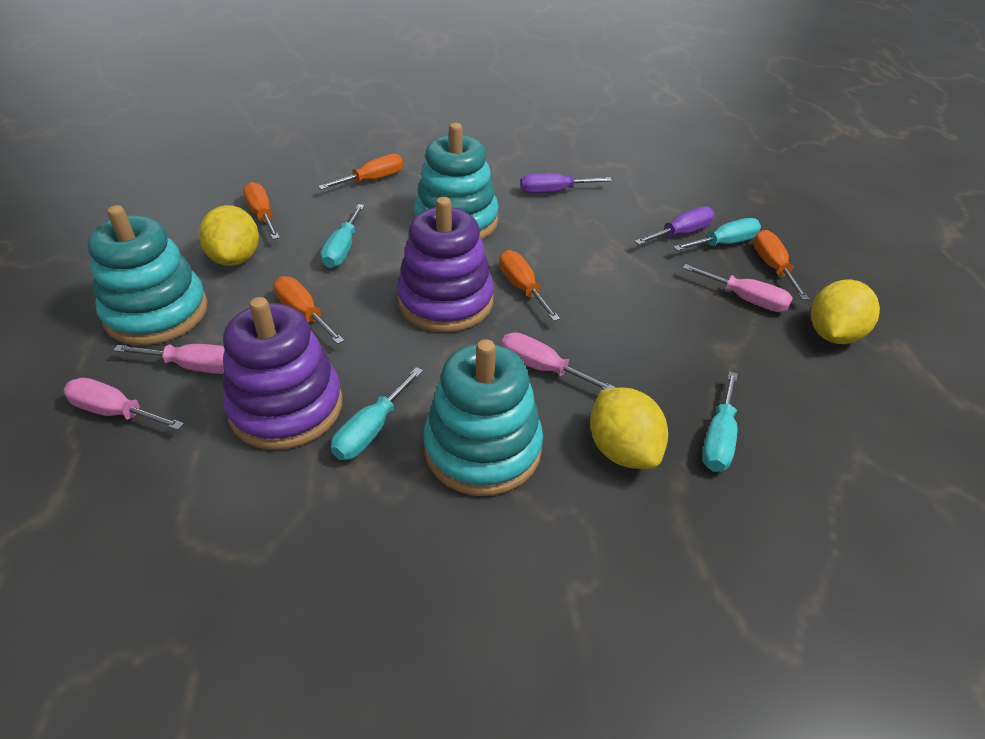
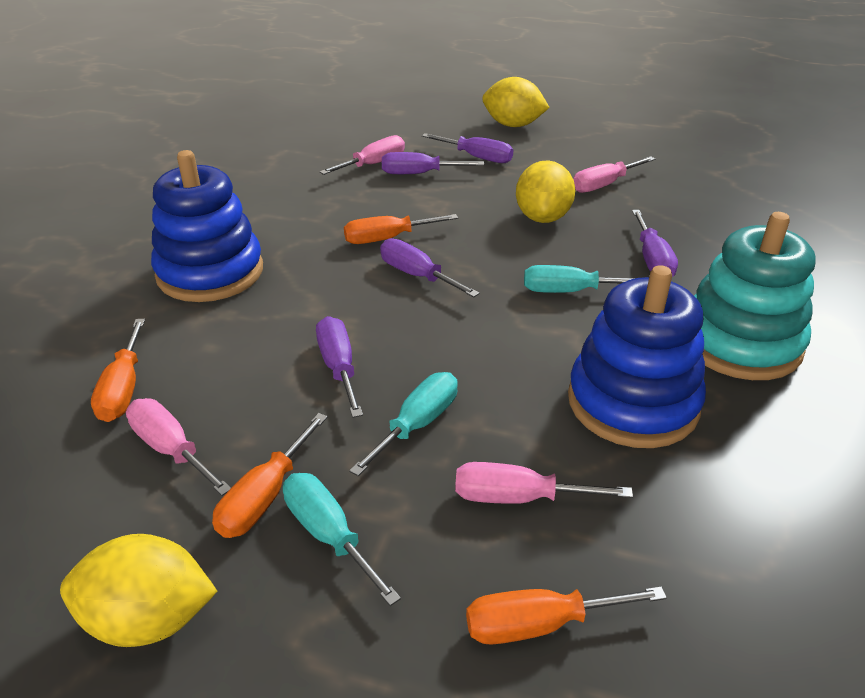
blue stacking toy: 0 -> 2
orange screwdriver: 5 -> 4
purple screwdriver: 2 -> 5
purple stacking toy: 2 -> 0
turquoise screwdriver: 4 -> 3
turquoise stacking toy: 3 -> 1

